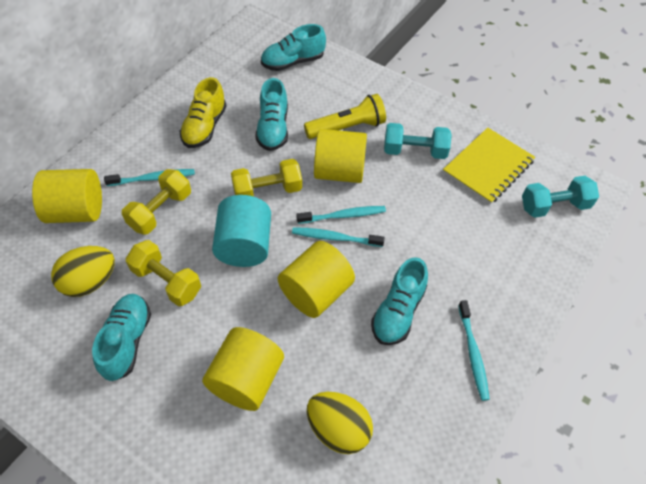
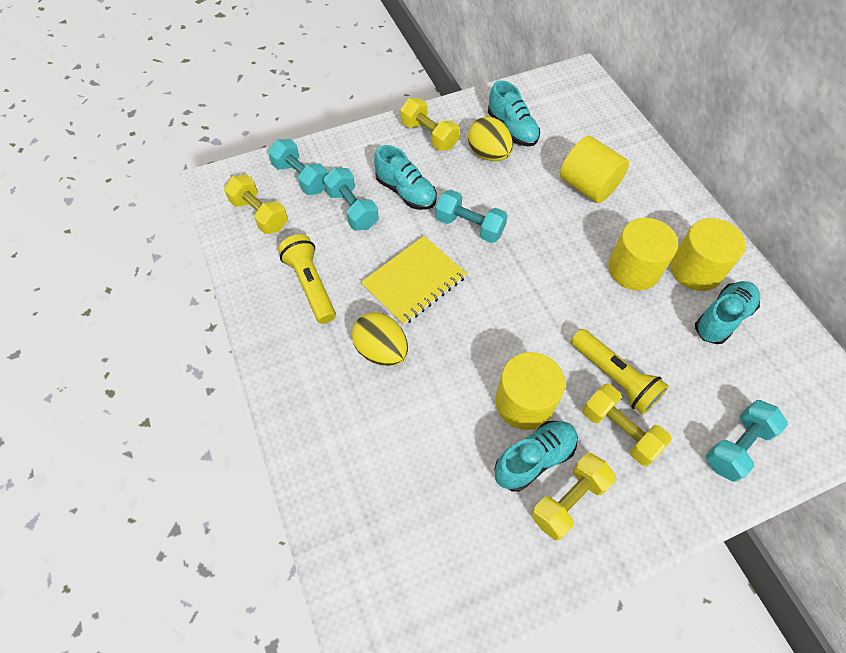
turquoise cylinder: 1 -> 0
turquoise dumbbell: 2 -> 4
turquoise toothbrush: 4 -> 0
yellow dumbbell: 3 -> 4
yellow flashlight: 1 -> 2
yellow shoe: 1 -> 0

